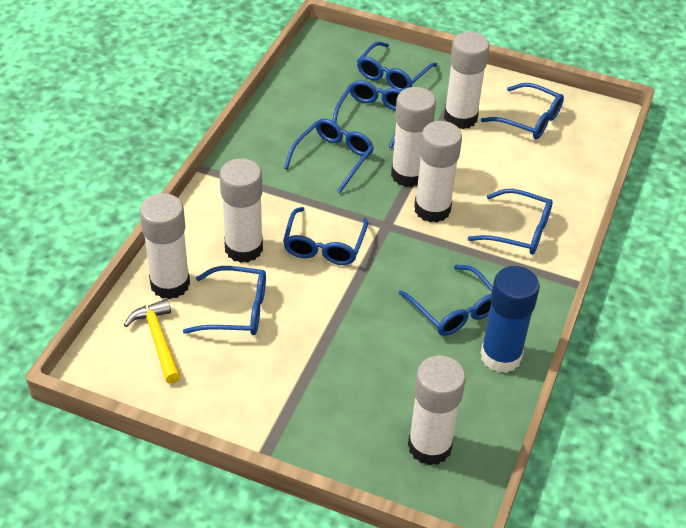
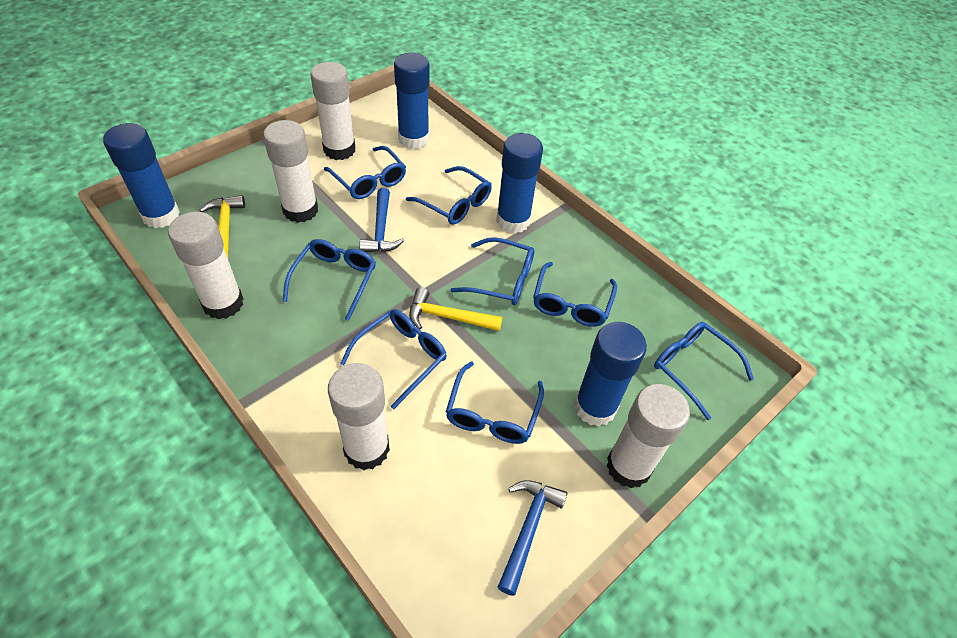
blue glue stick: 1 -> 4
blue hammer: 0 -> 2
white glue stick: 6 -> 5
yellow hammer: 1 -> 2

